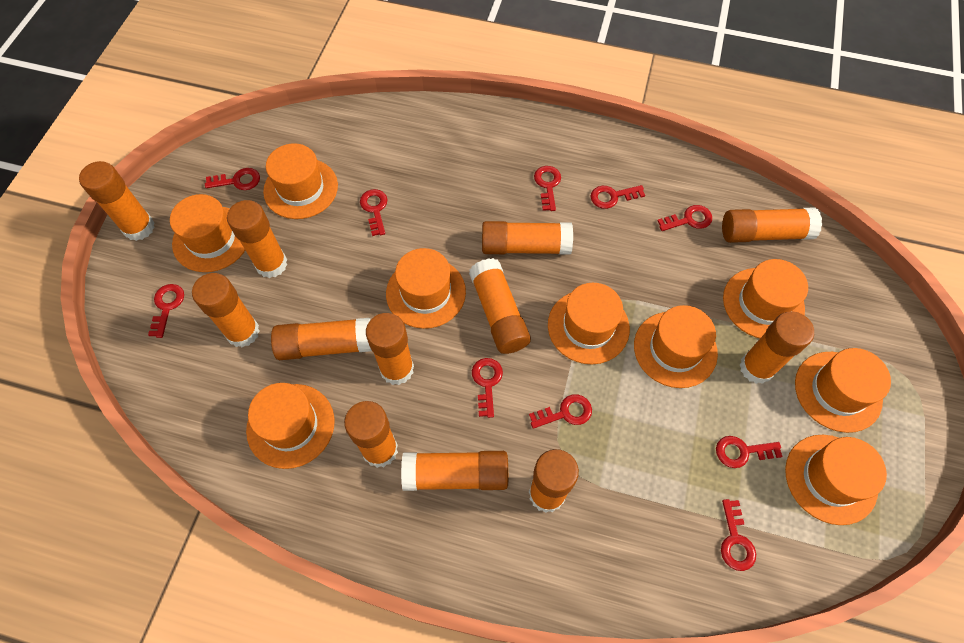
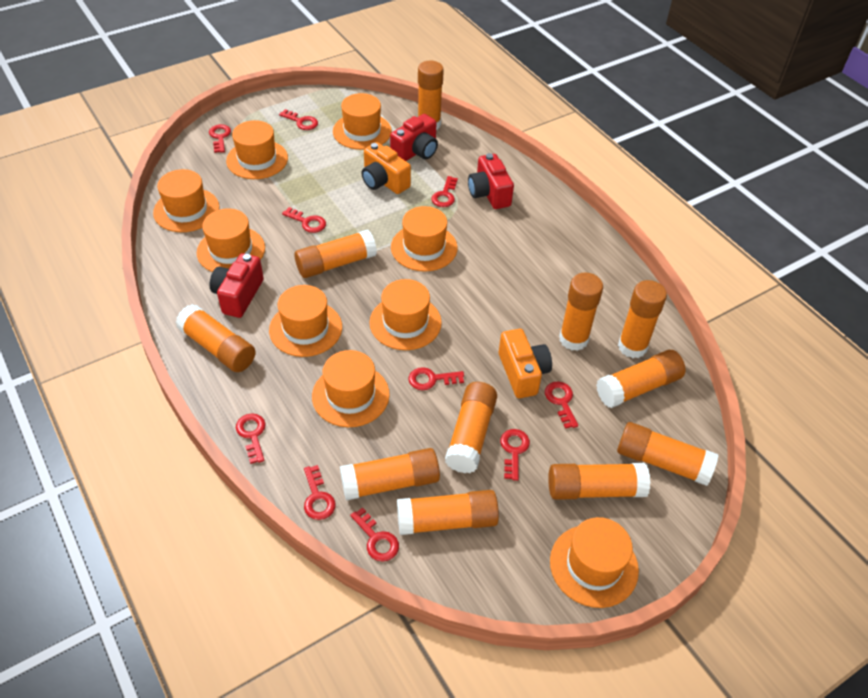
orange camera: 0 -> 2
orange glue stick: 12 -> 11
red camera: 0 -> 3

